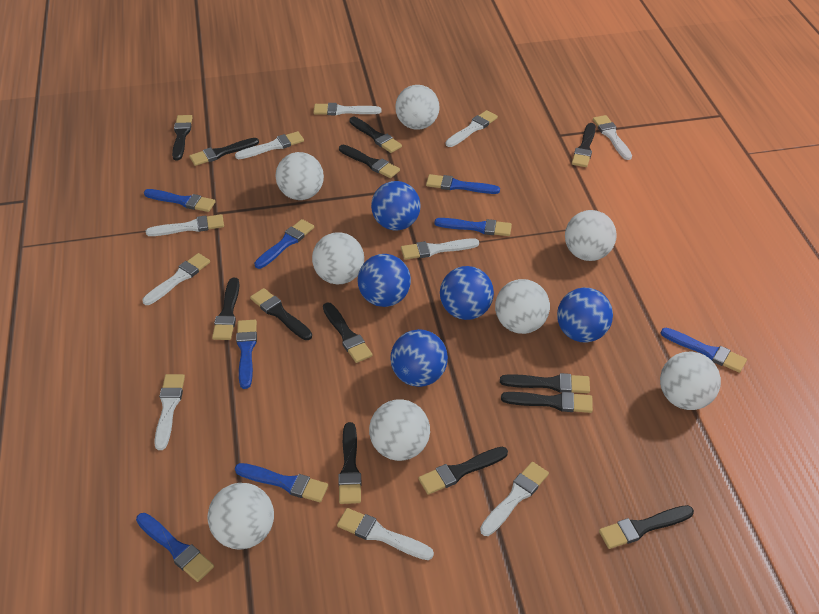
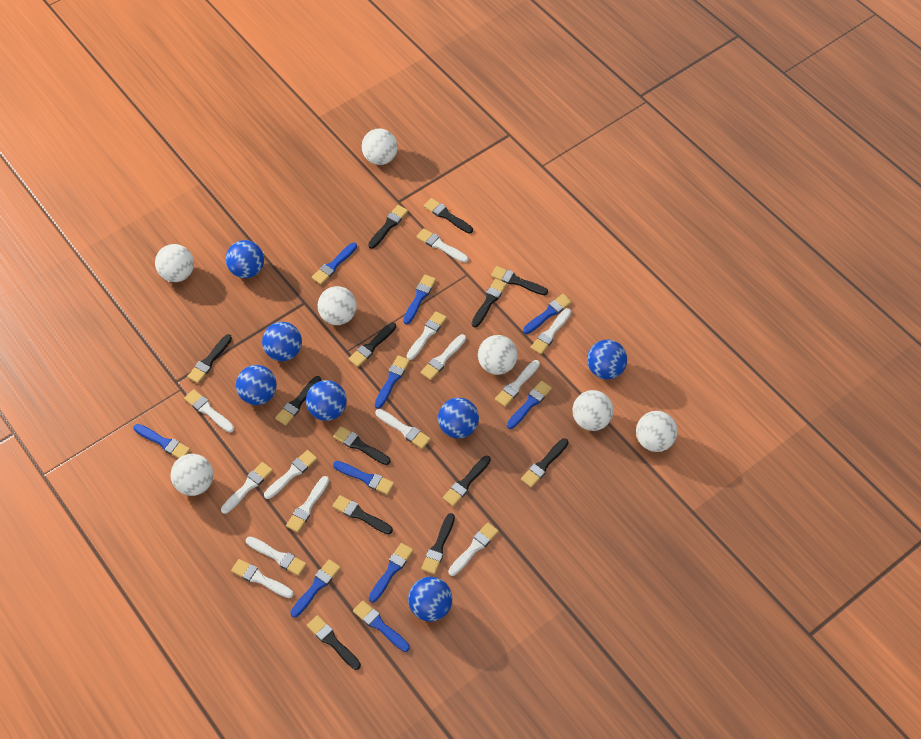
blue ball: 5 -> 7
blue brush: 8 -> 10
white ball: 8 -> 7
white brush: 10 -> 13

